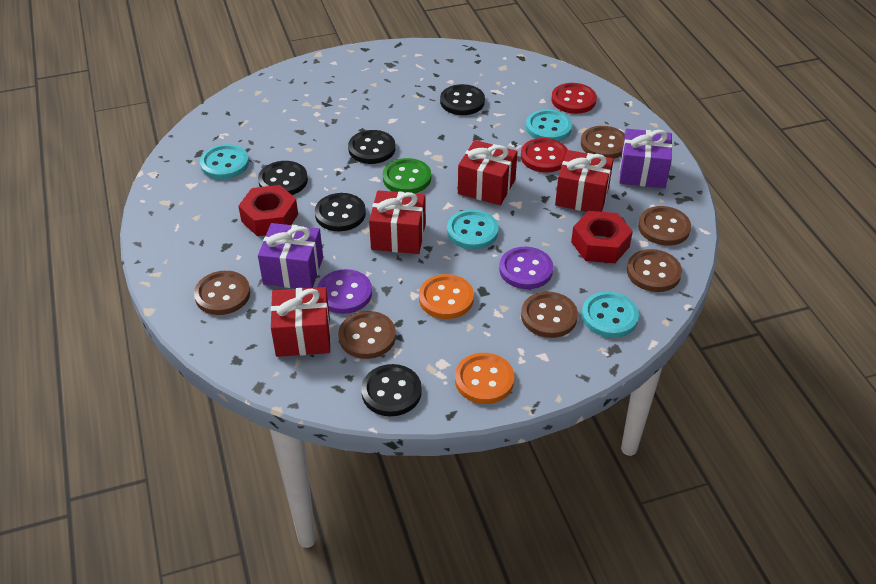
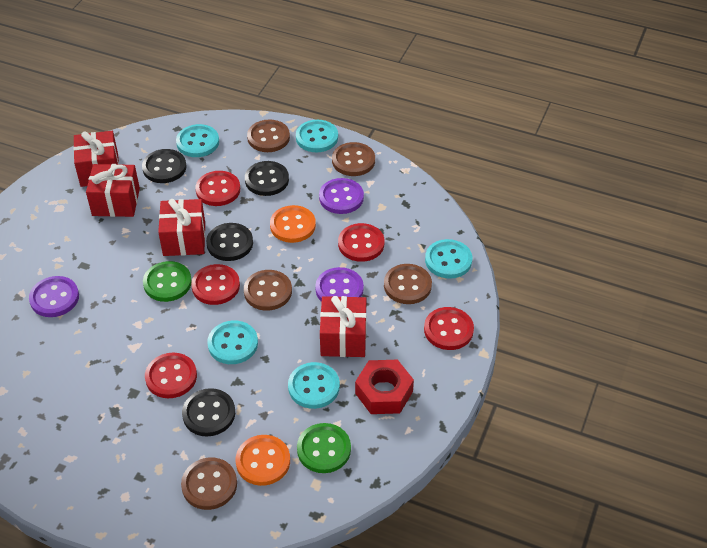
black button: 5 -> 4
brown button: 6 -> 5
green button: 1 -> 2
purple button: 2 -> 3
purple gift: 2 -> 0
red button: 2 -> 5
red nut: 2 -> 1
turquoise button: 4 -> 5

